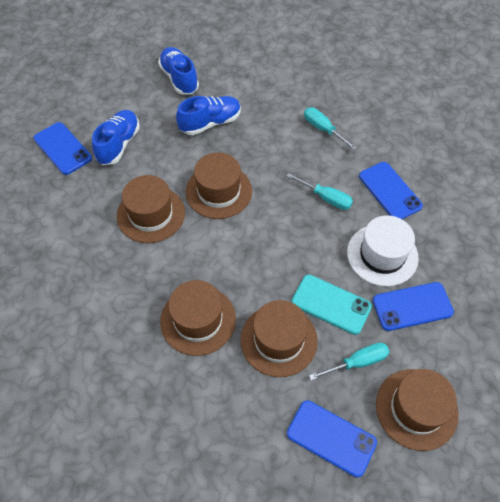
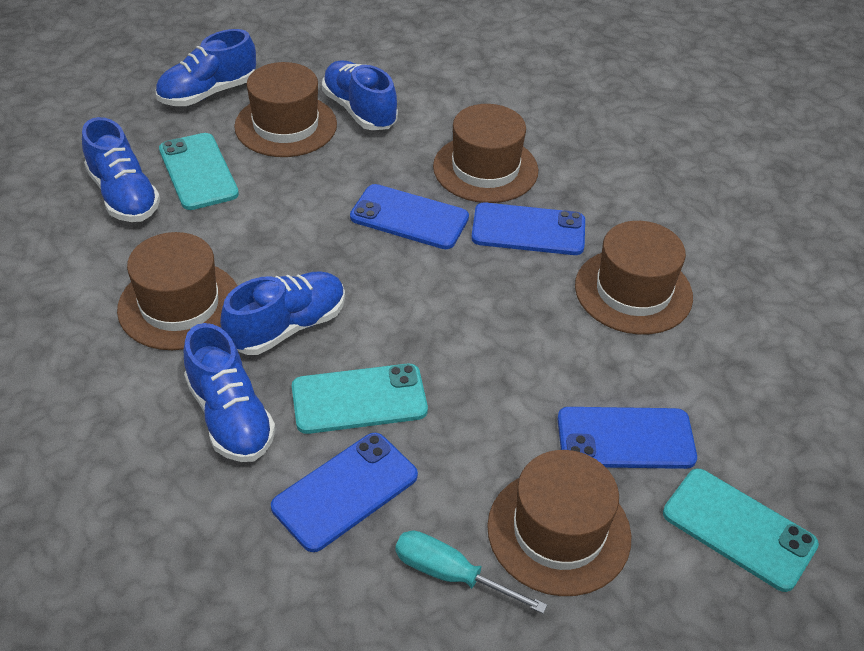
blue shoe: 3 -> 5
turquoise phone: 1 -> 3
turquoise screwdriver: 3 -> 1
white hat: 1 -> 0

